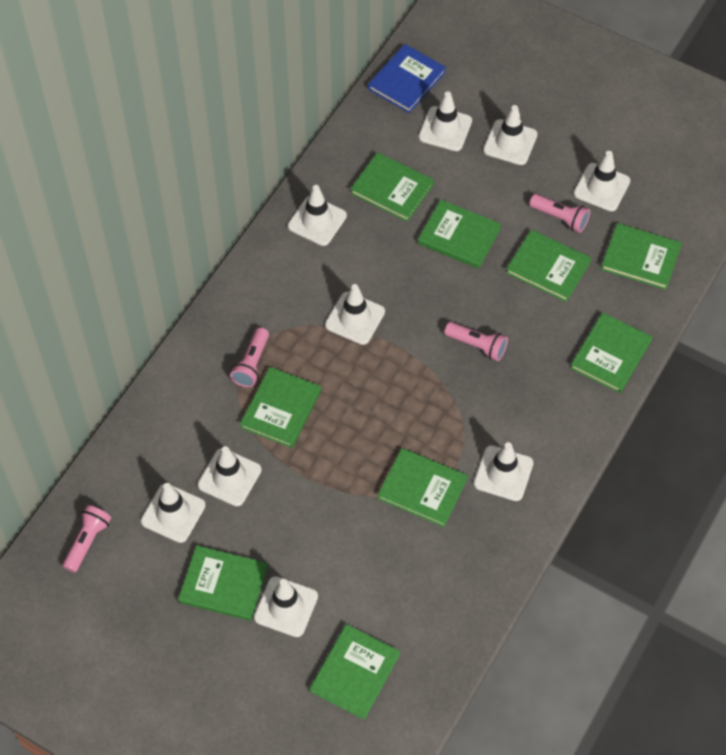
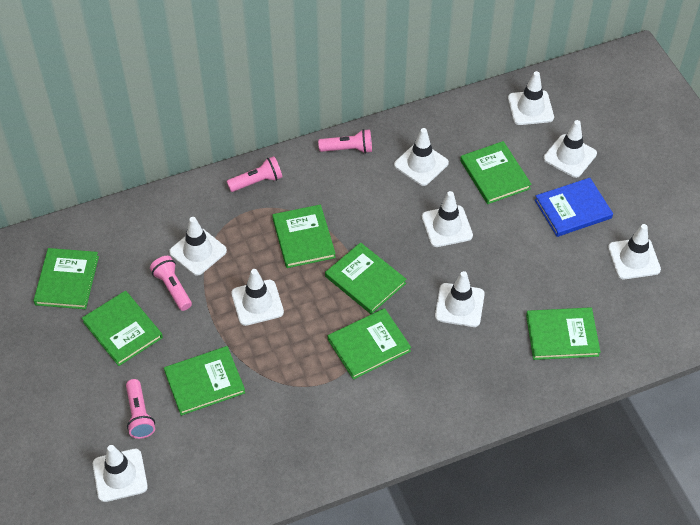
green book: 9 -> 8

